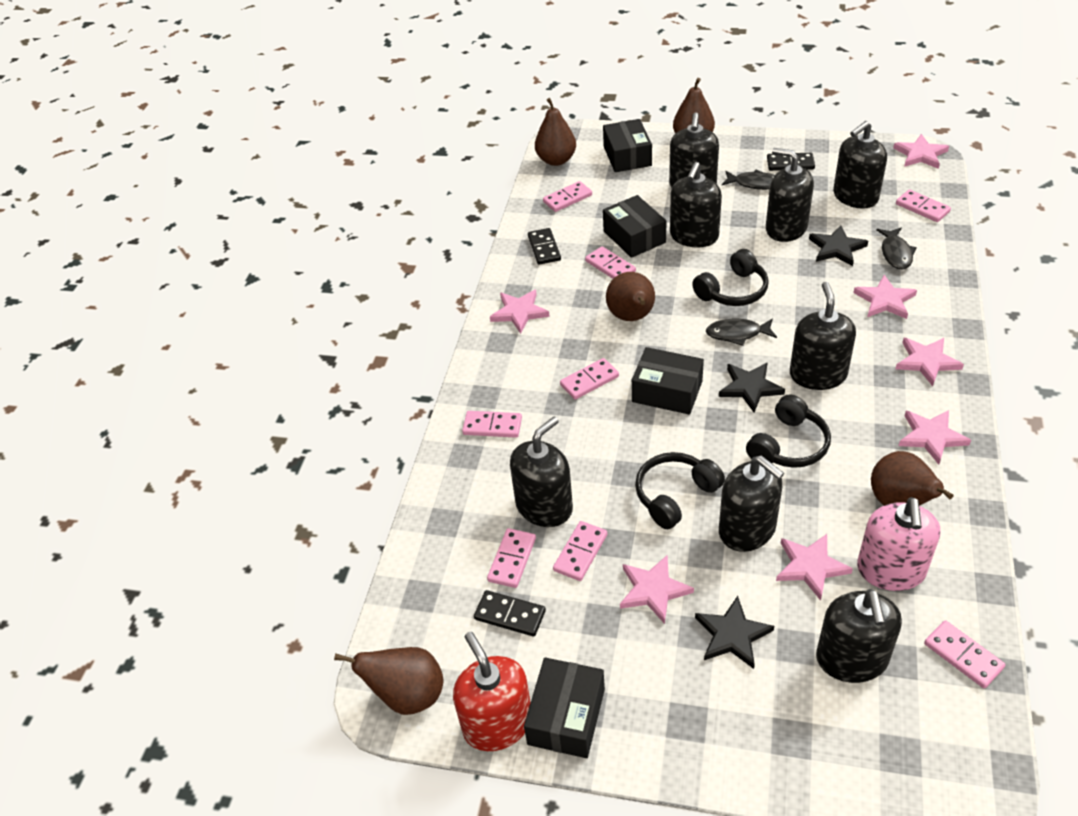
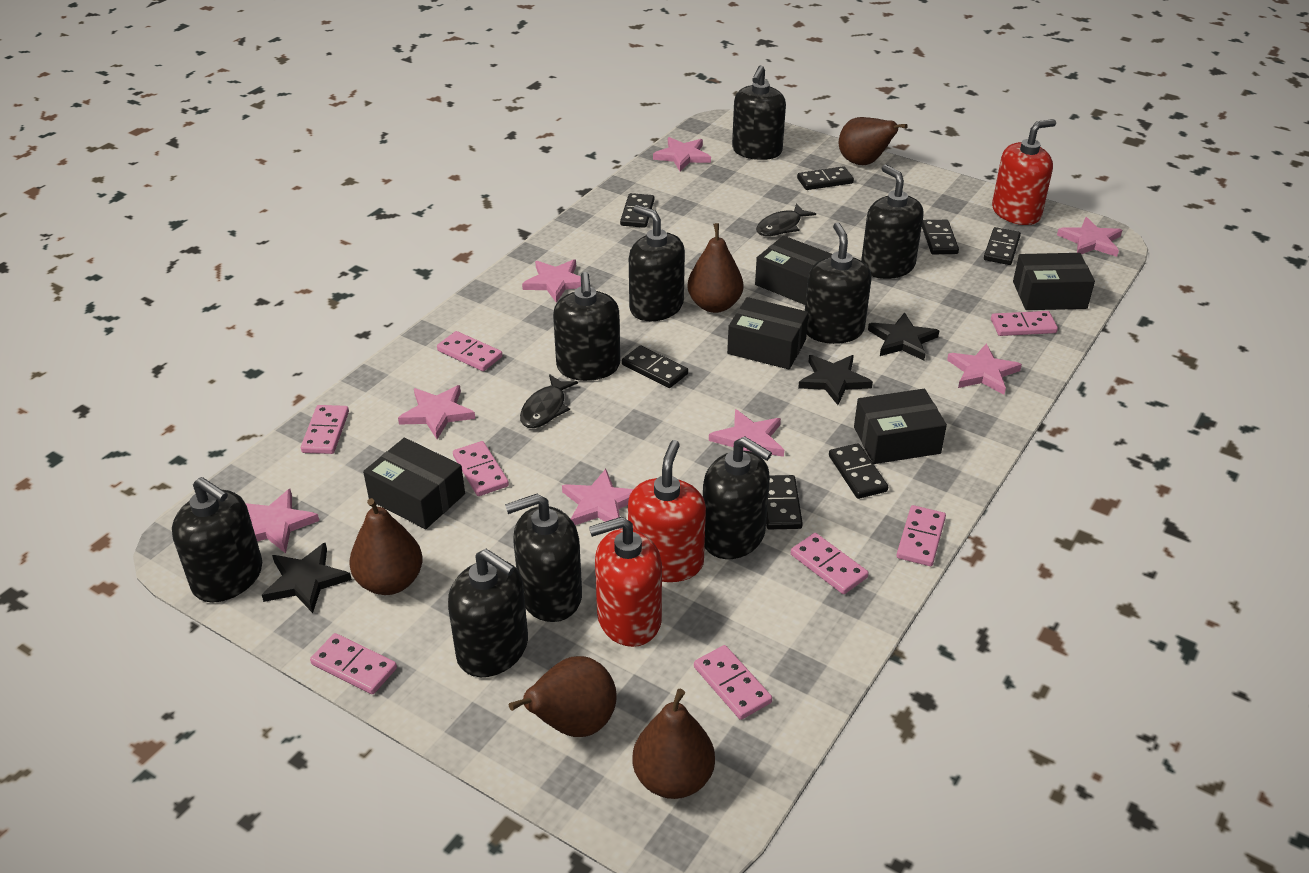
black box: 4 -> 5
black domino: 3 -> 7
black fish: 3 -> 2
black headphones: 3 -> 0
black soap dispenser: 8 -> 9
pink soap dispenser: 1 -> 0
pink star: 7 -> 8
red soap dispenser: 1 -> 3

